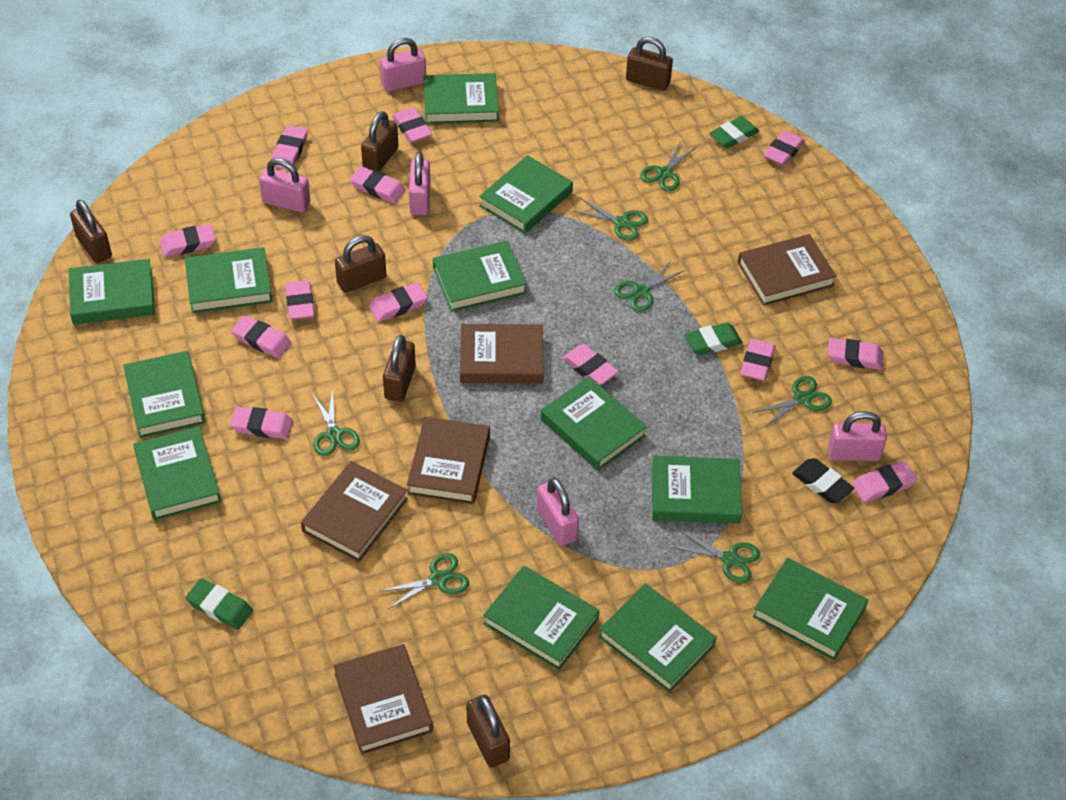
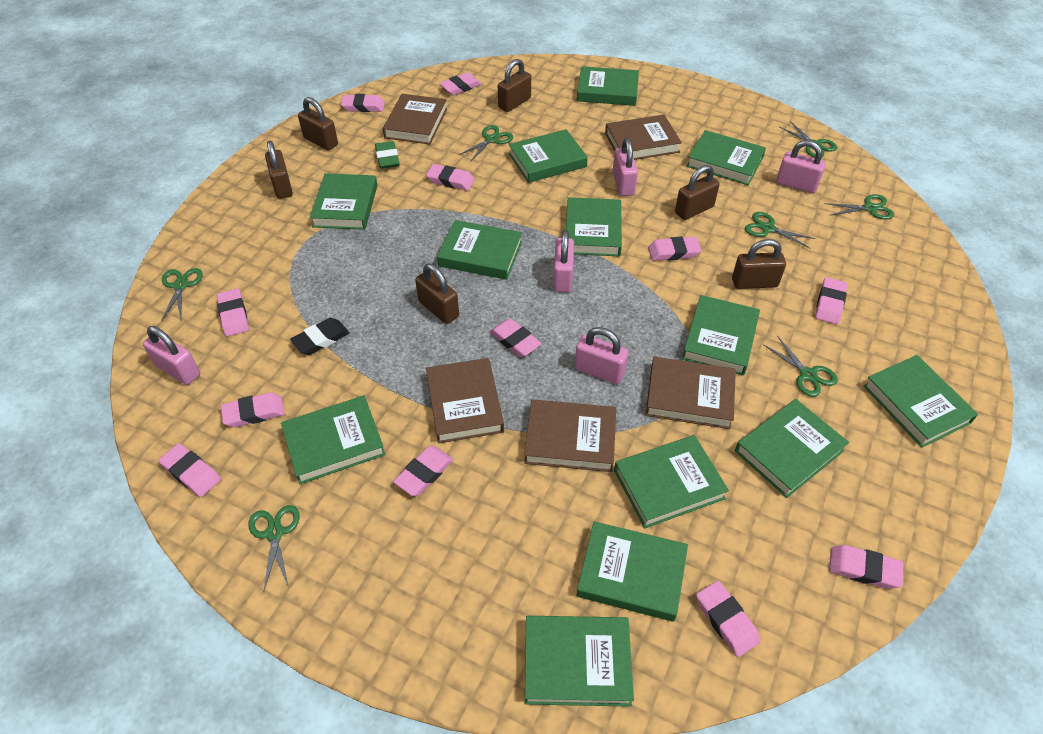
green book: 12 -> 13
green eraser: 3 -> 1
pink eraser: 13 -> 12

